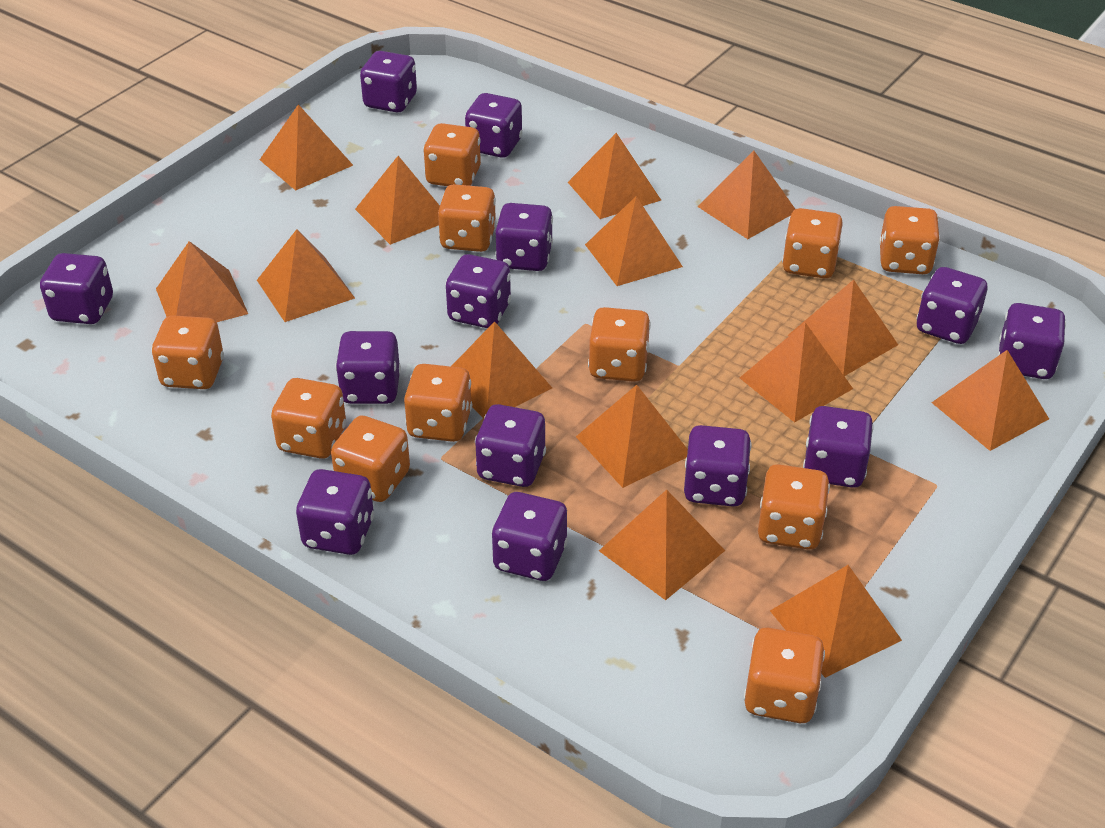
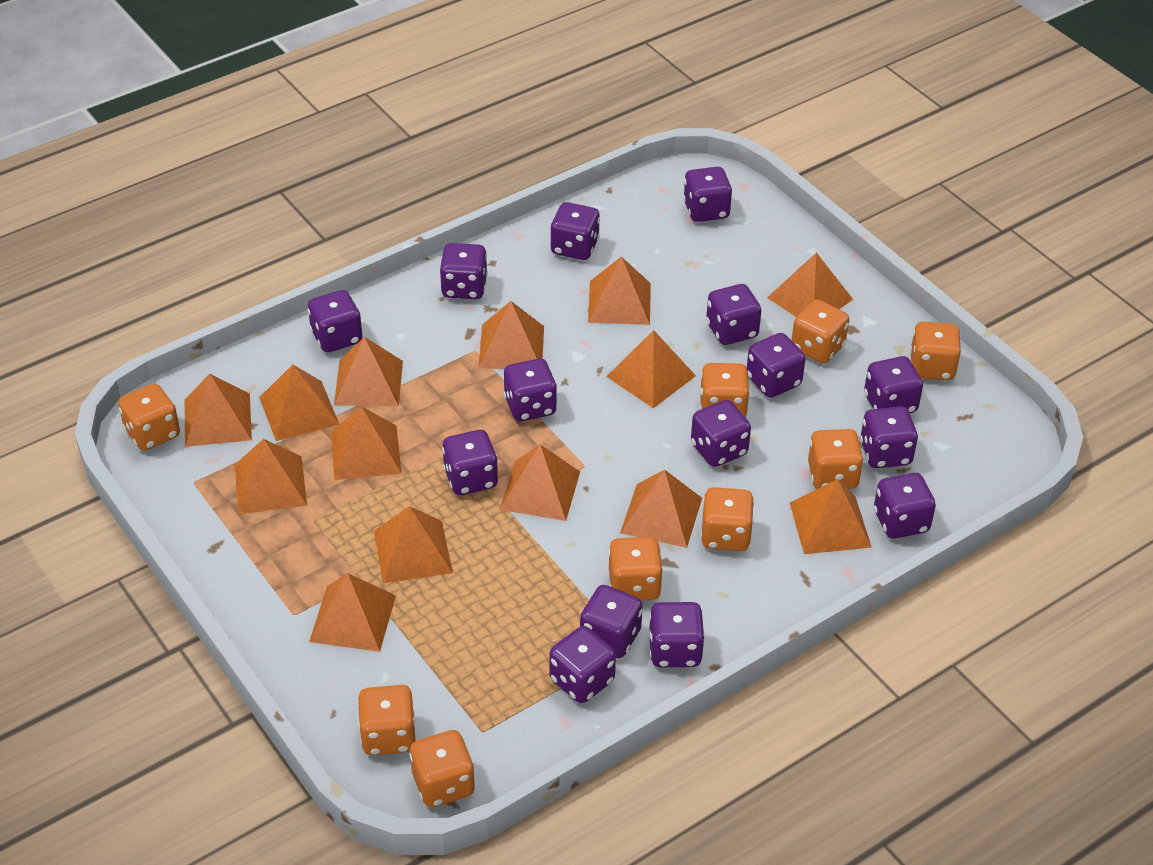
orange dice: 11 -> 9
purple dice: 13 -> 15

